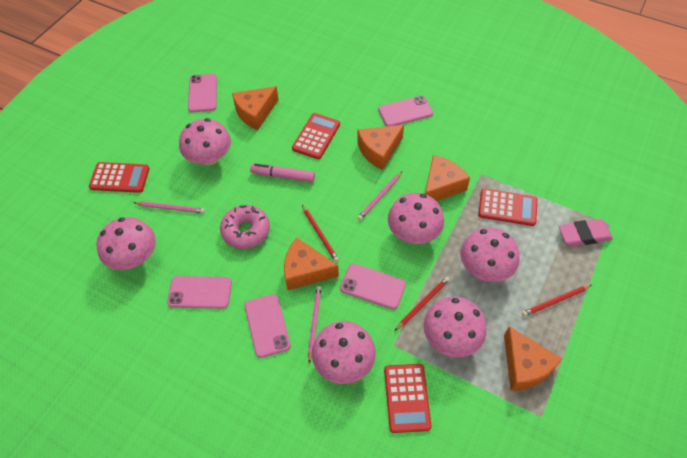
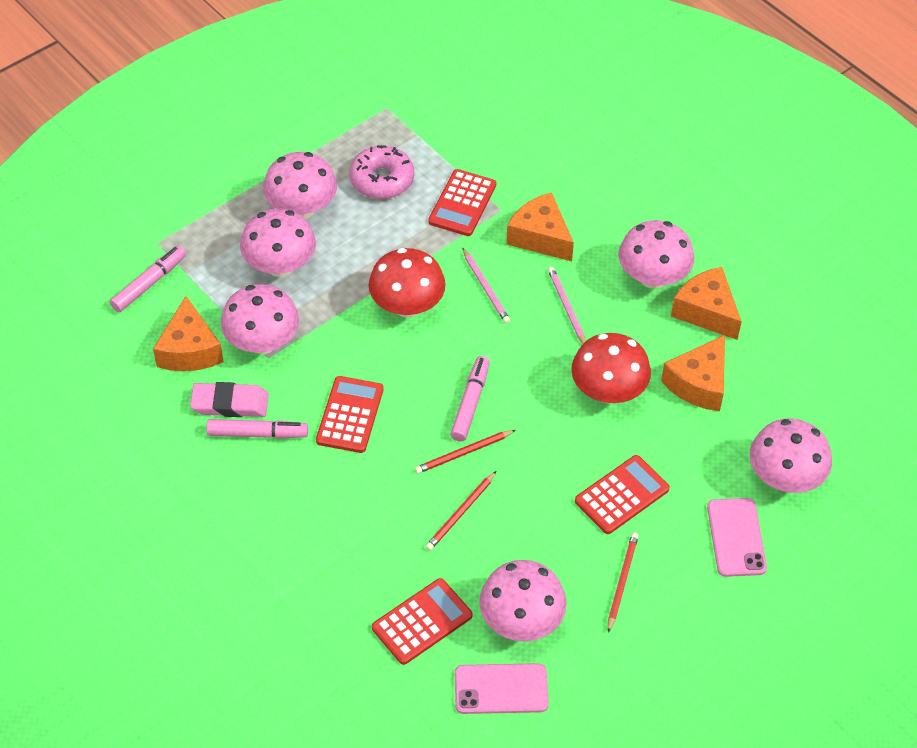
orange cheese: 5 -> 4
pink marker: 1 -> 3
pink pencil: 3 -> 2
pink phone: 5 -> 2
red mushroom: 0 -> 2

